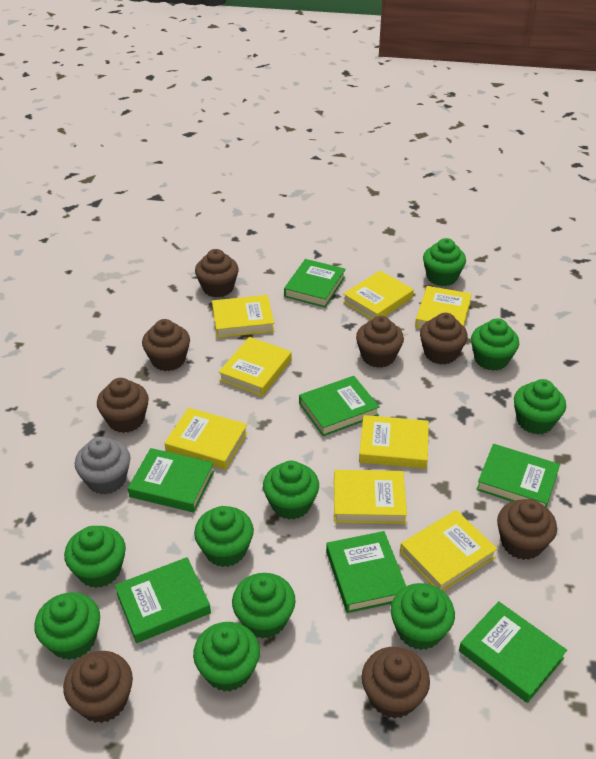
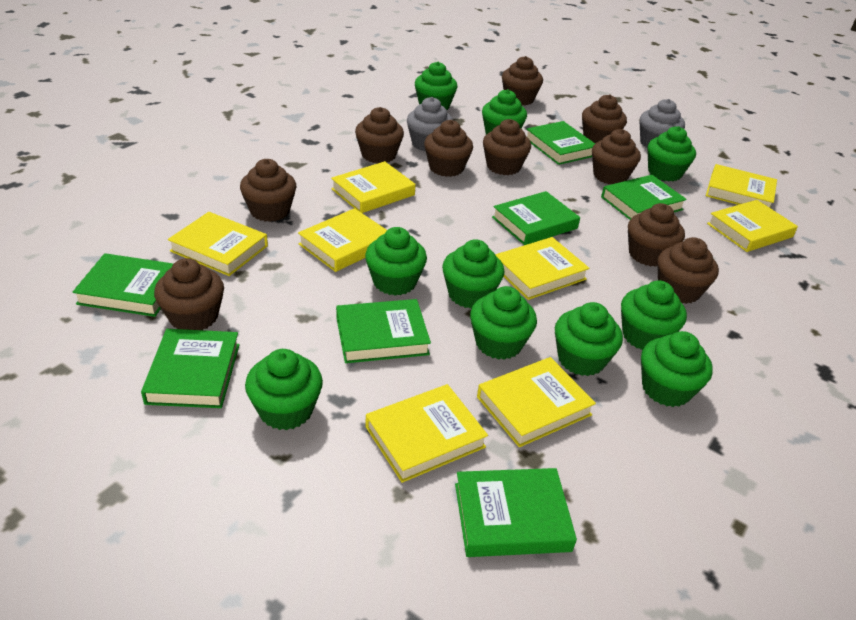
brown cupcake: 8 -> 10
grey cupcake: 1 -> 2

